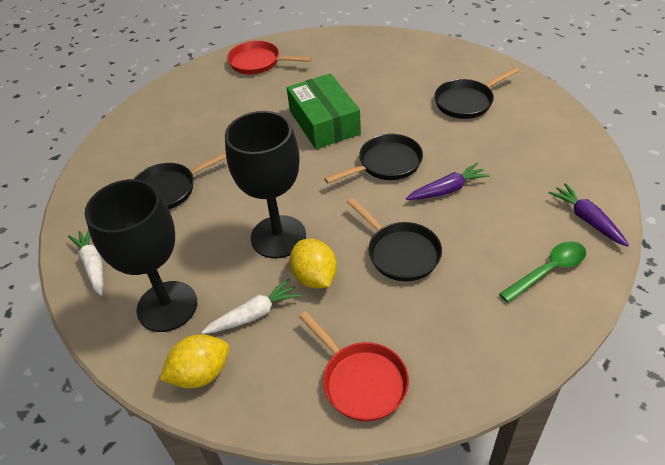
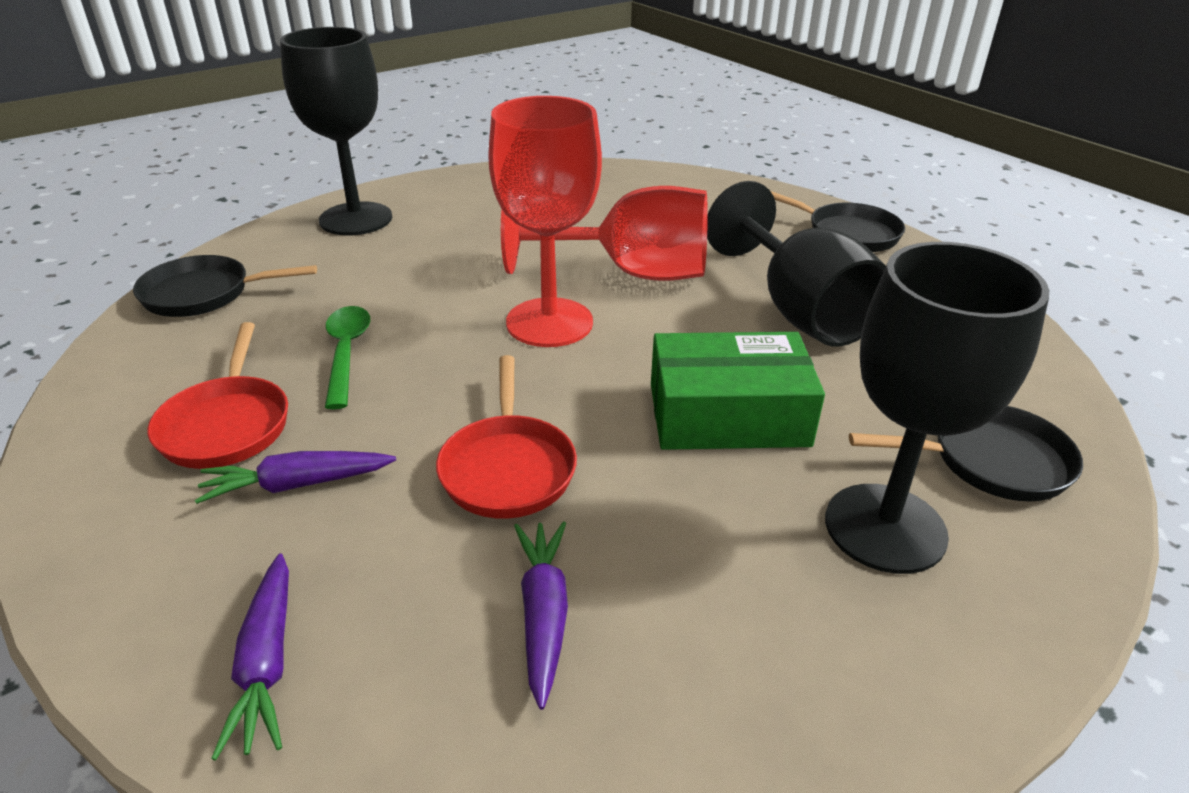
black goblet: 2 -> 3
black pan: 4 -> 3
purple carrot: 2 -> 3
red goblet: 0 -> 2
white carrot: 2 -> 0
yellow lemon: 2 -> 0

